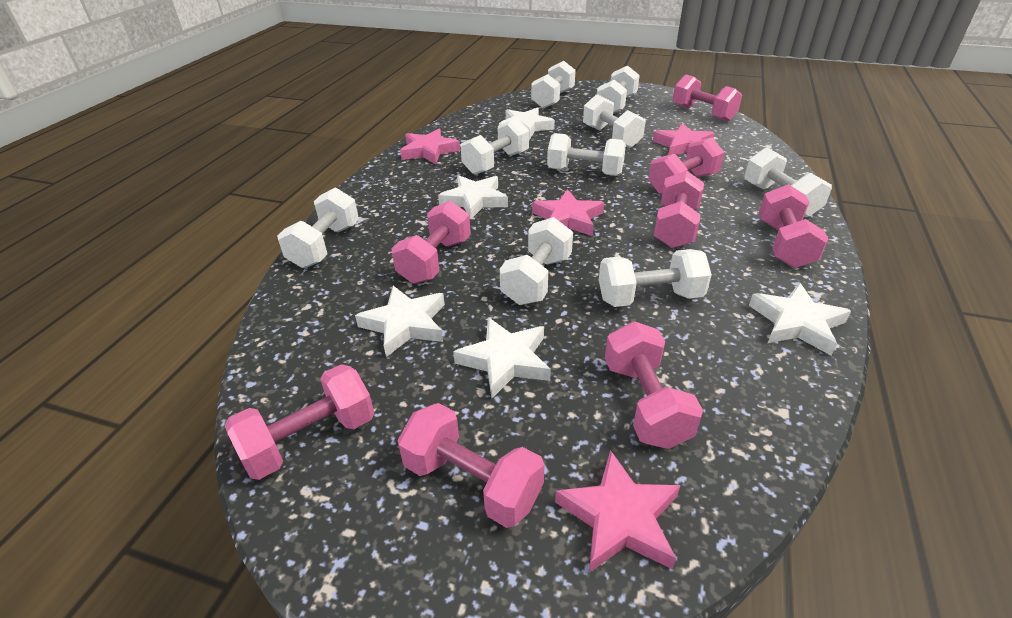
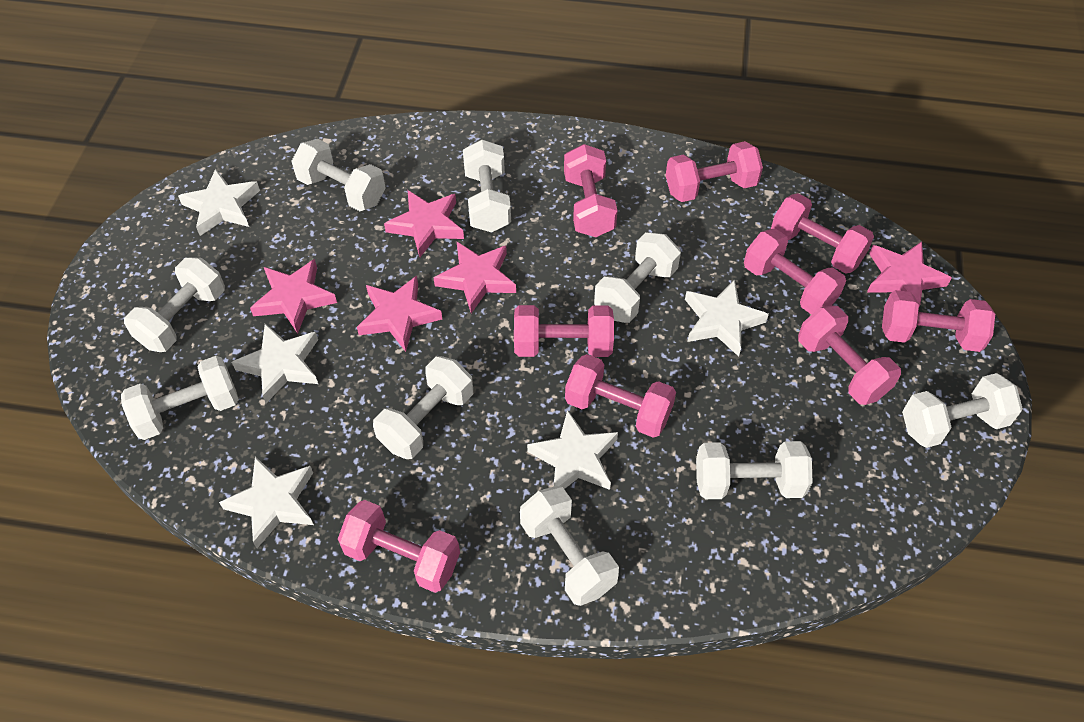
pink dumbbell: 8 -> 9
pink star: 4 -> 5

